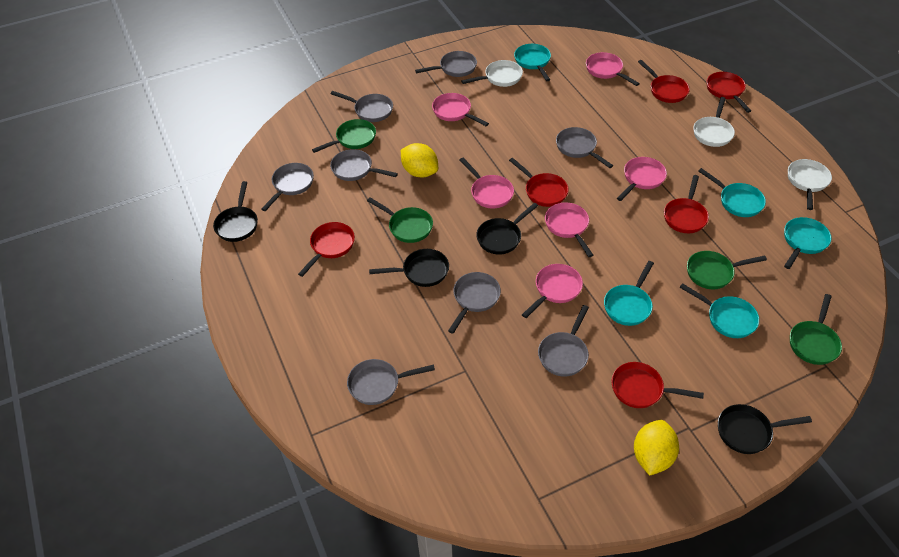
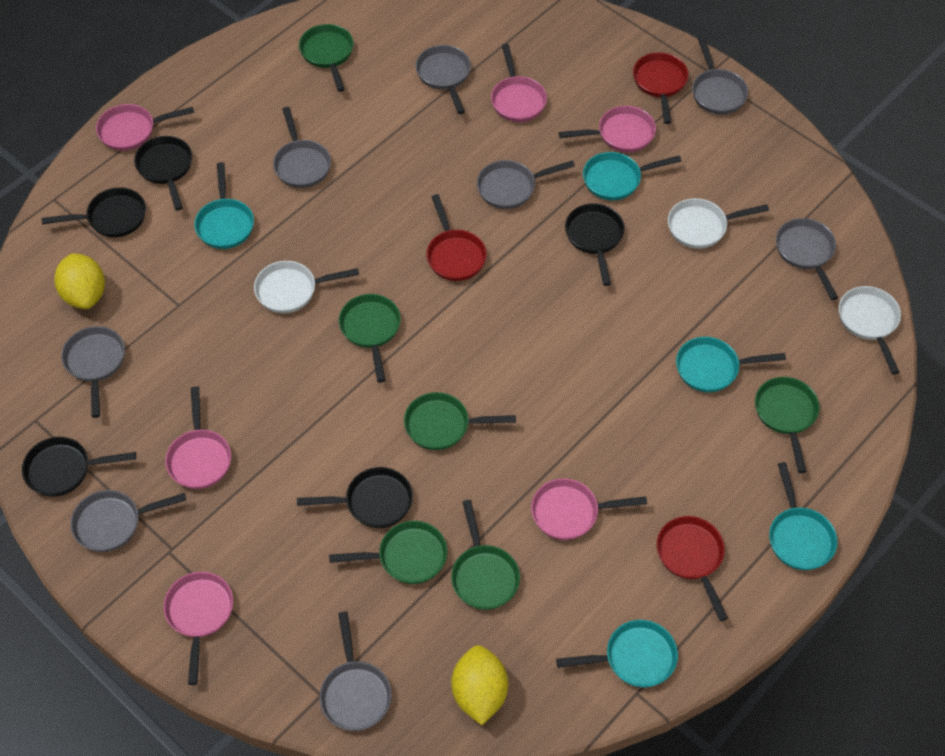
black pan: 4 -> 5
green pan: 4 -> 6
red pan: 6 -> 3

